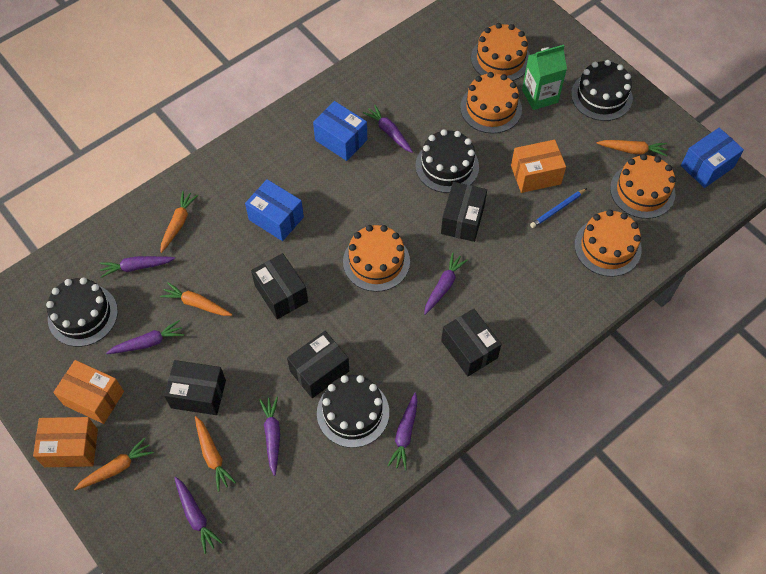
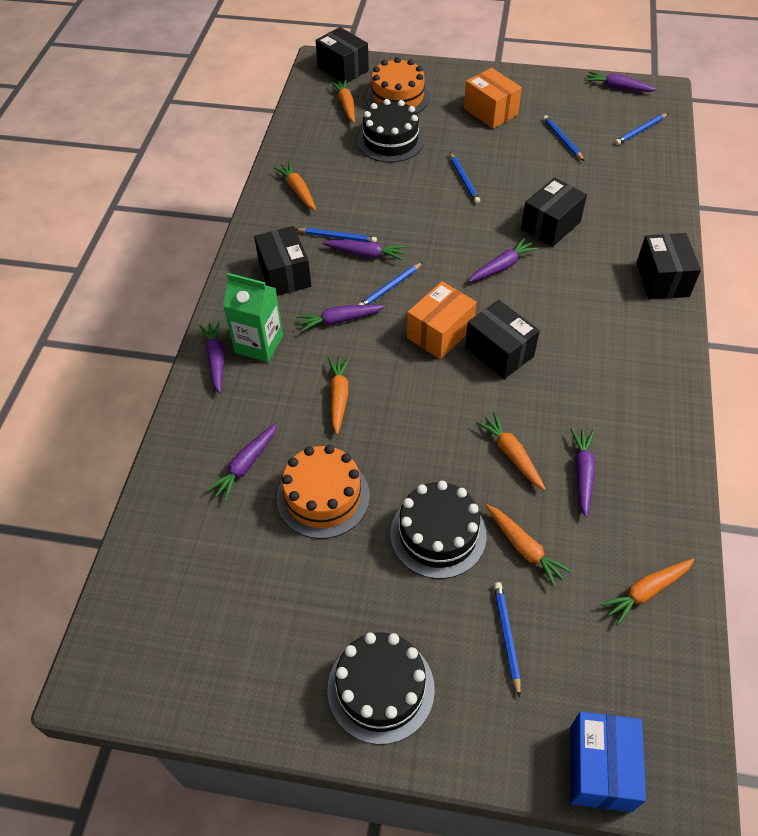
black cake: 4 -> 3
blue box: 3 -> 1
blue pencil: 1 -> 6
orange box: 3 -> 2
orange cake: 5 -> 2
orange carrot: 5 -> 6

